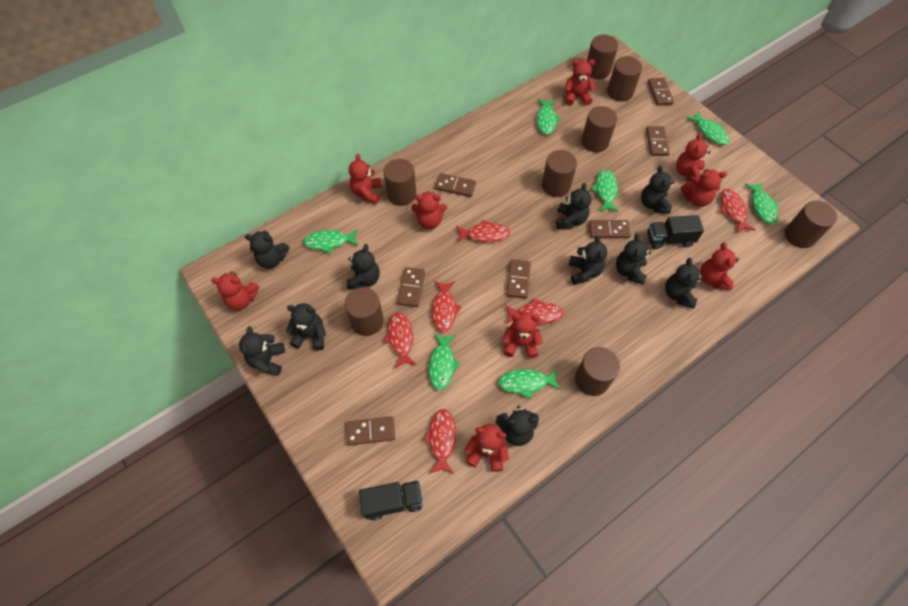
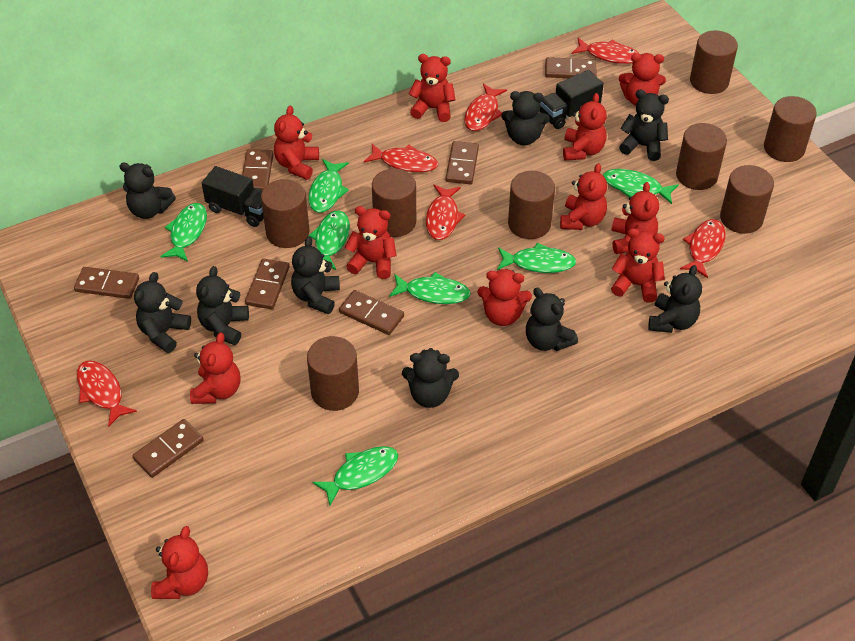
black teddy bear: 10 -> 9
red teddy bear: 9 -> 11

